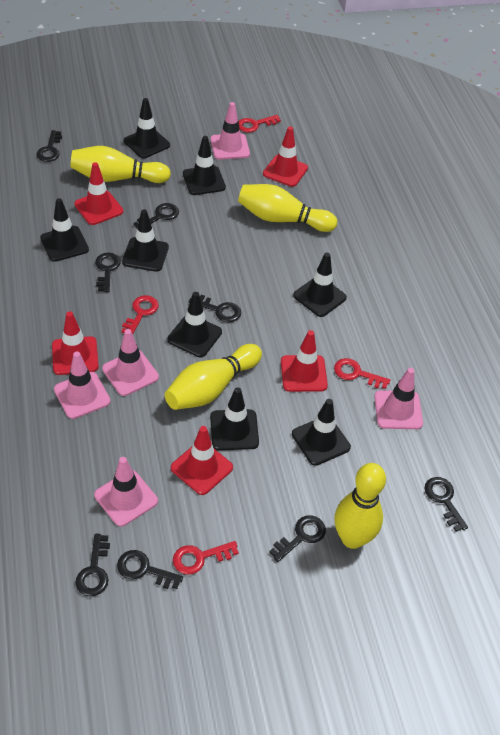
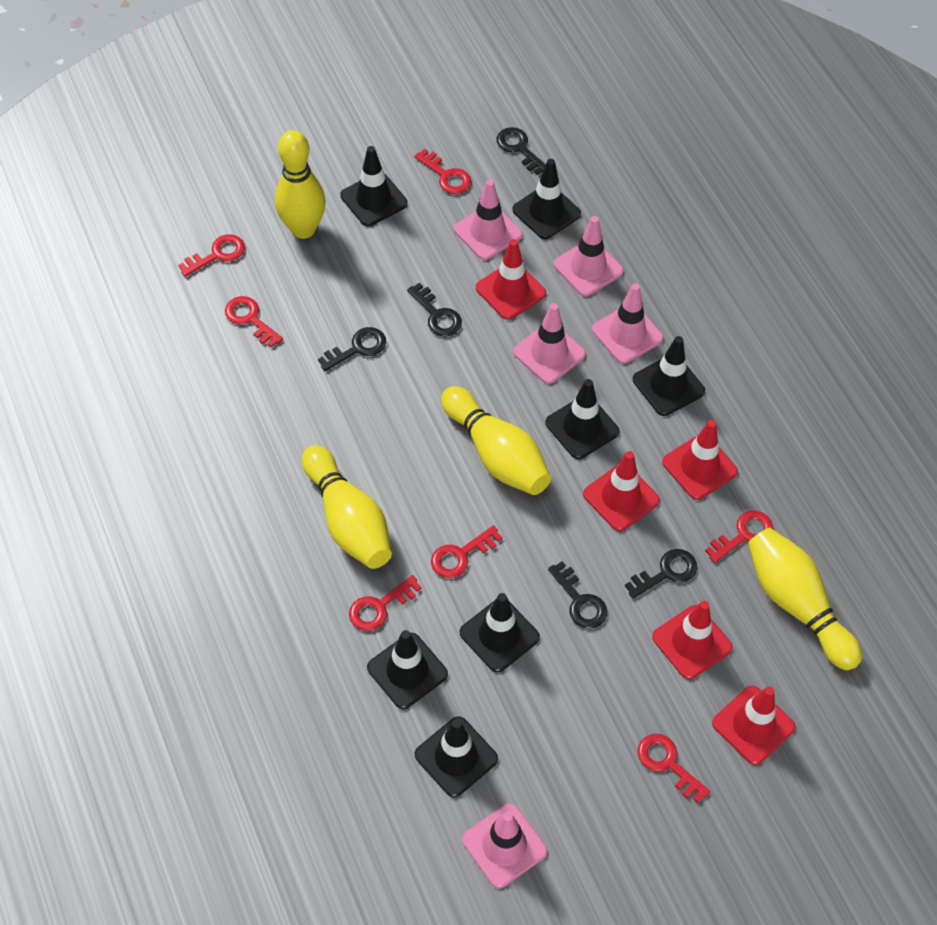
black key: 8 -> 5
black traffic cone: 8 -> 7
red key: 4 -> 7

